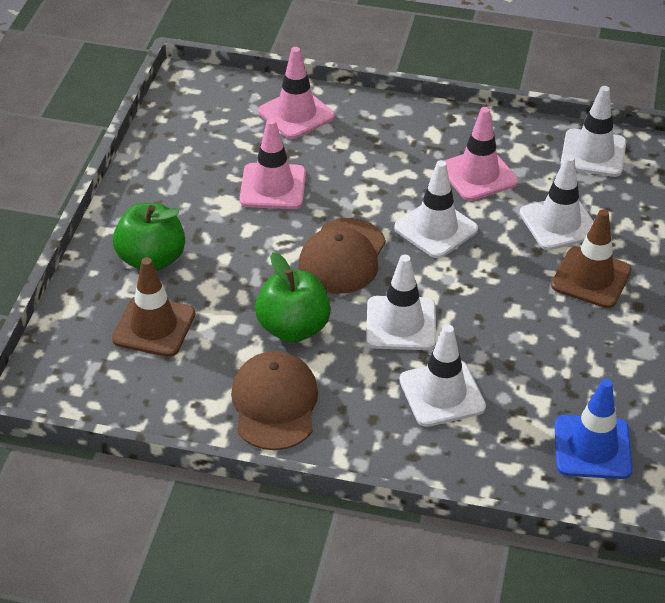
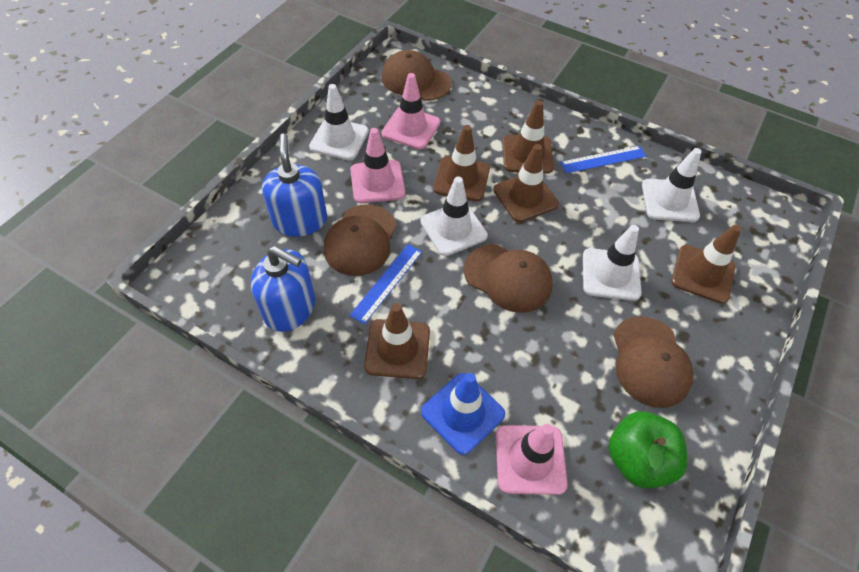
blue ruler: 0 -> 2
blue soap dispenser: 0 -> 2
brown cap: 2 -> 4
brown traffic cone: 2 -> 5
green apple: 2 -> 1
white traffic cone: 5 -> 4

